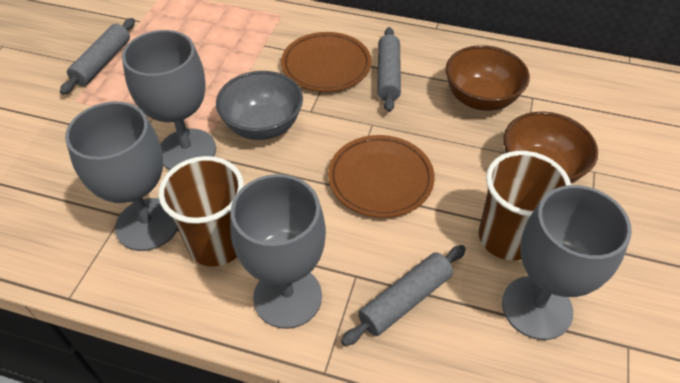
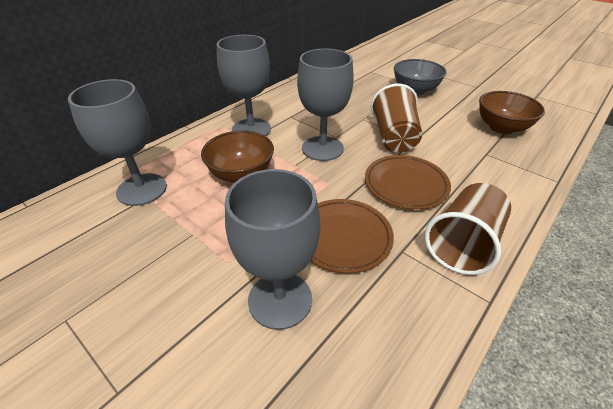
grey rolling pin: 3 -> 0

